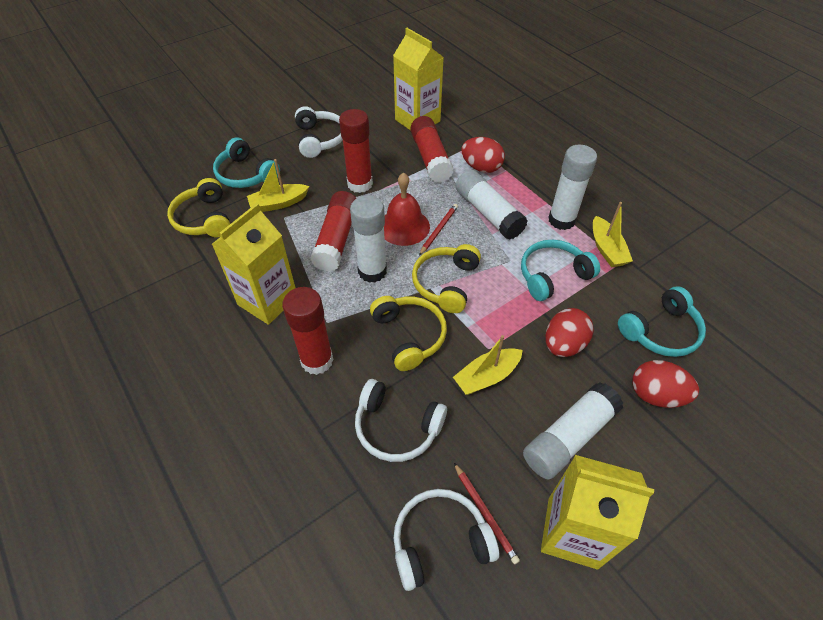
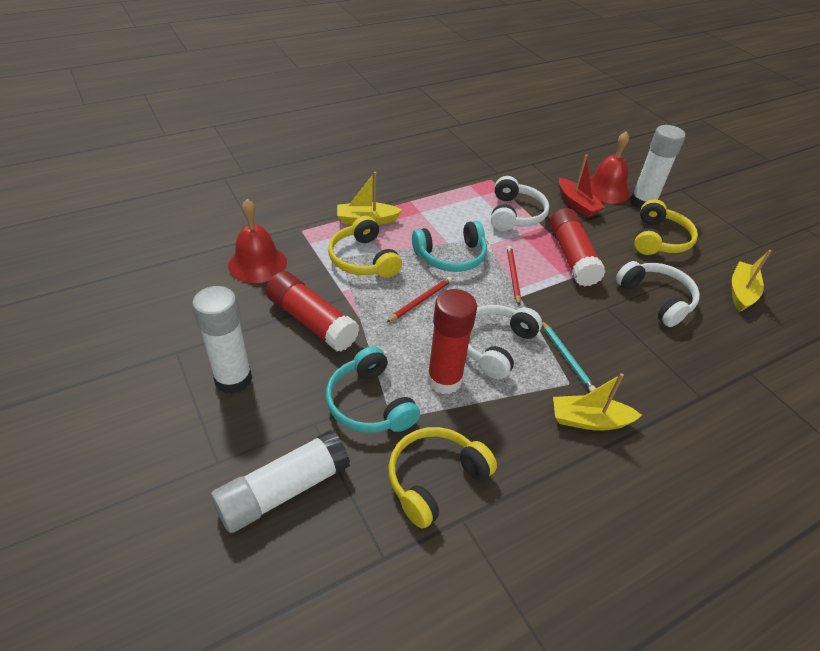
red bell: 1 -> 2
red boat: 0 -> 1
red egg: 3 -> 0
red glue stick: 4 -> 3
turquoise headphones: 3 -> 2
turquoise pencil: 0 -> 1
white glue stick: 4 -> 3
yellow carton: 3 -> 0

